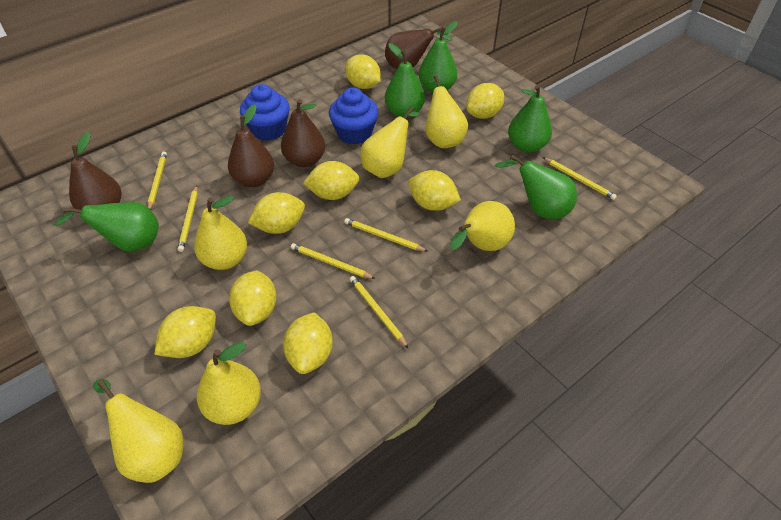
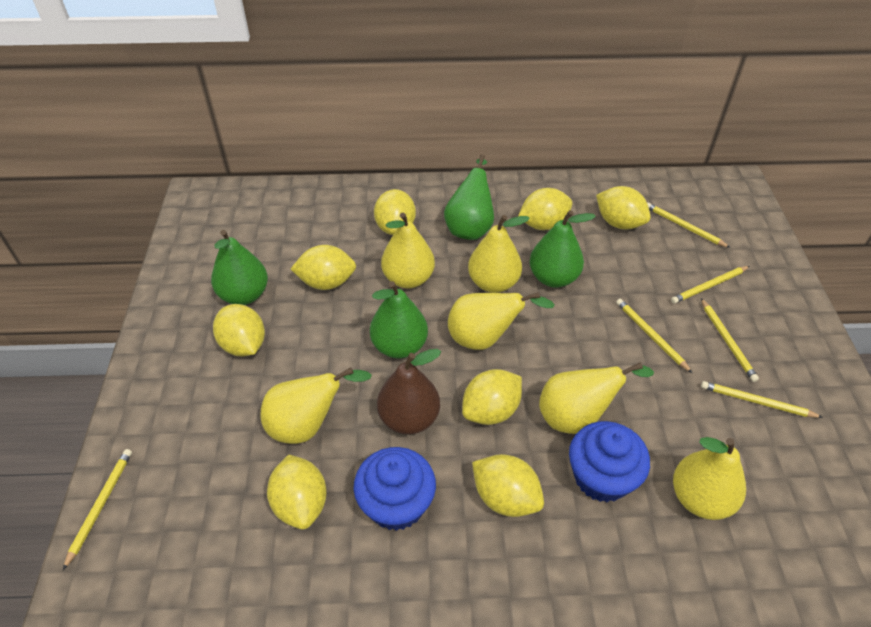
brown pear: 4 -> 1
green pear: 5 -> 4

